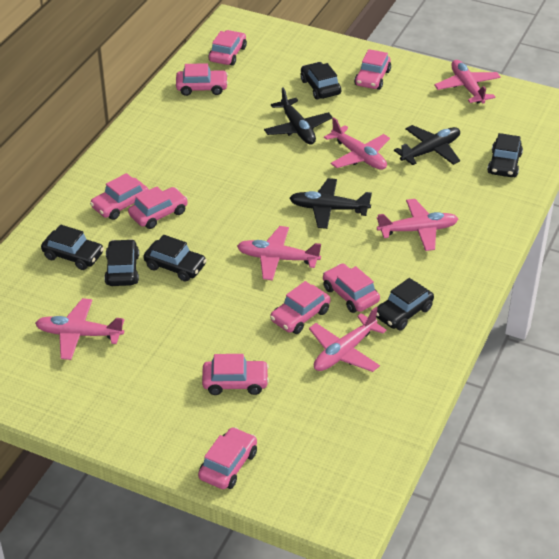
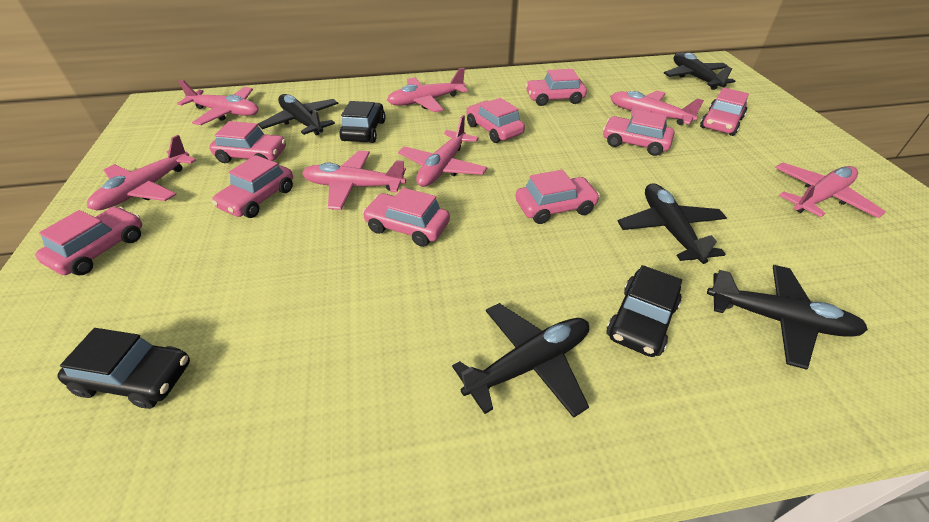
black car: 6 -> 3
black plane: 3 -> 5
pink plane: 6 -> 7

